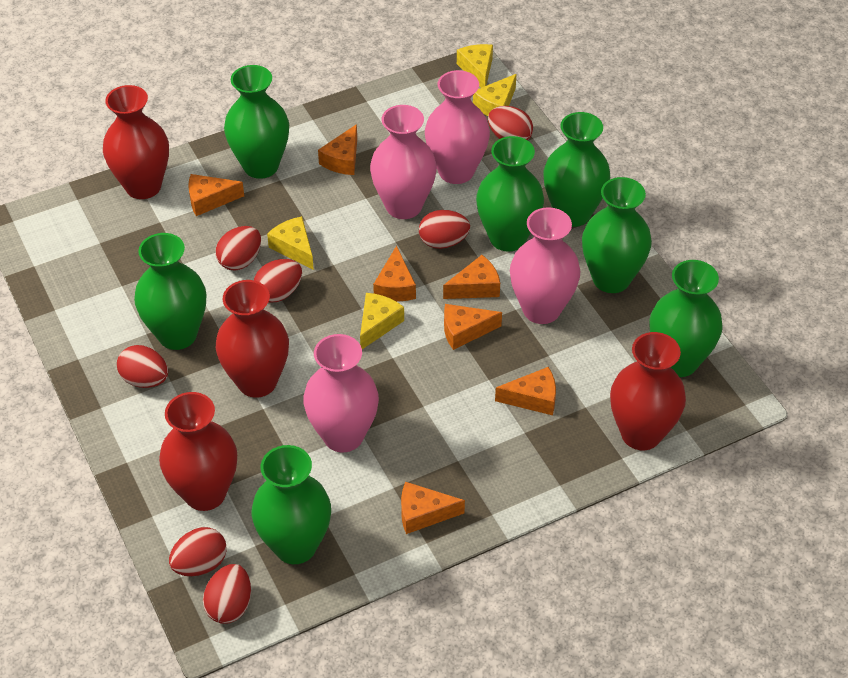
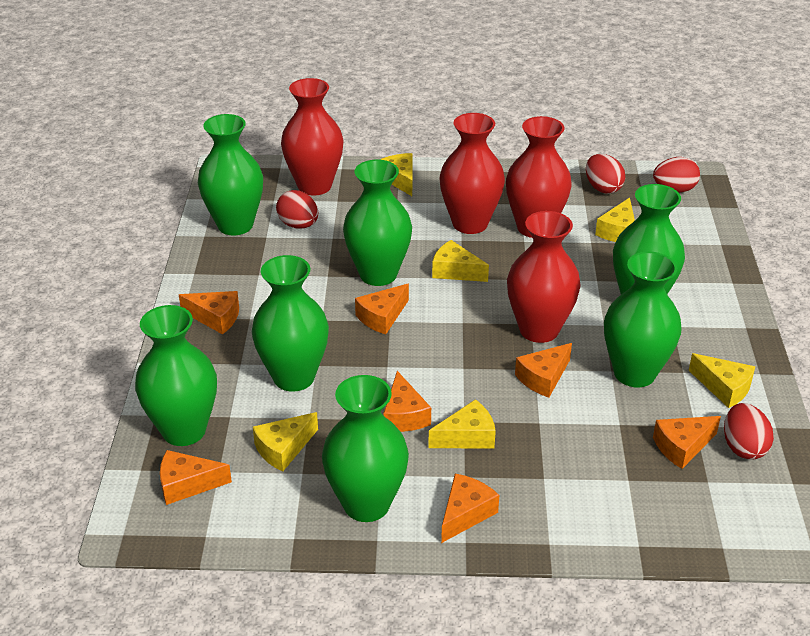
pink vase: 4 -> 0
red egg: 7 -> 4
yellow cheese: 4 -> 6

